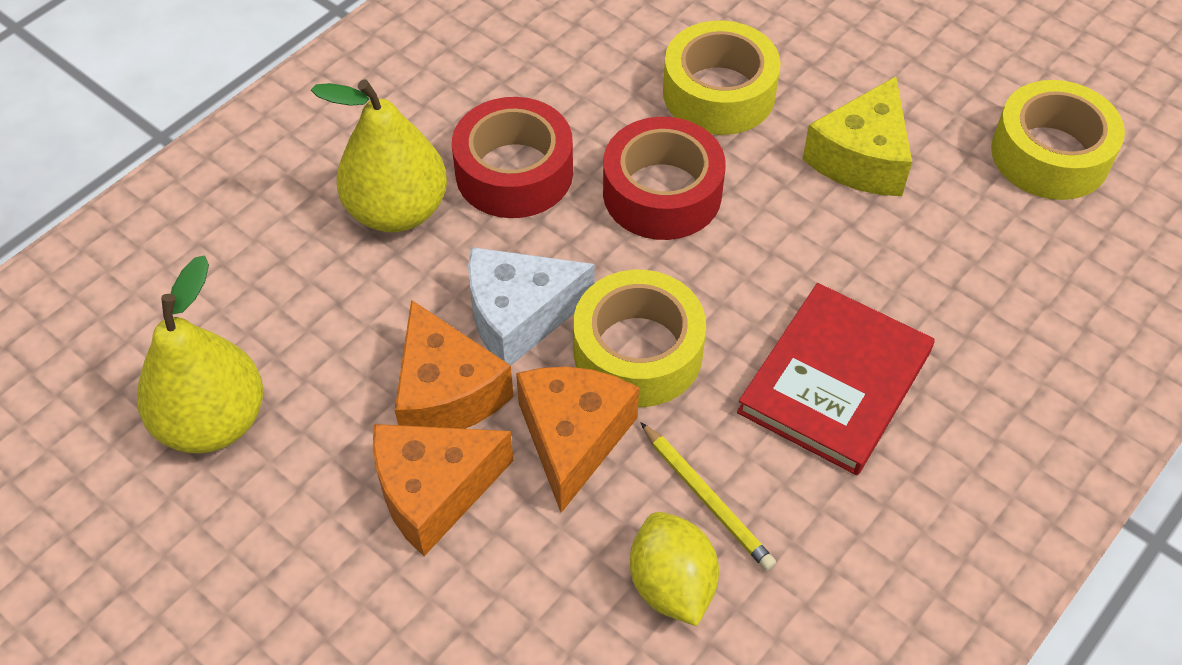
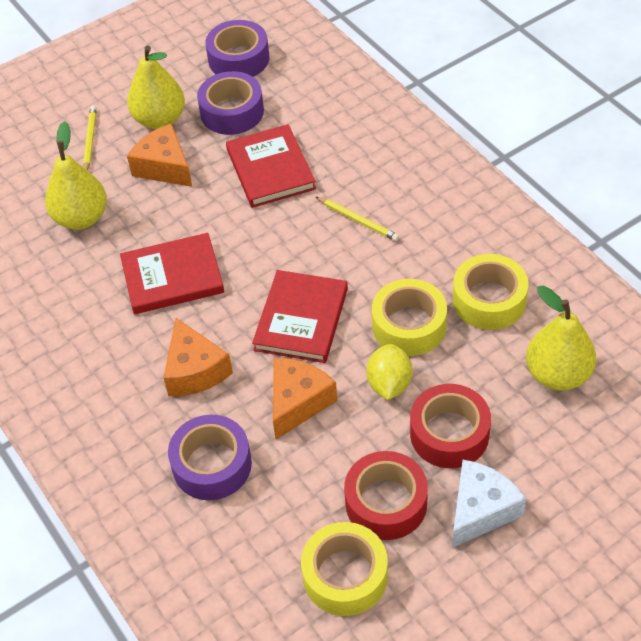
purple tape: 0 -> 3
red book: 1 -> 3
yellow cheese: 1 -> 0
yellow pear: 2 -> 3
yellow pencil: 1 -> 2

